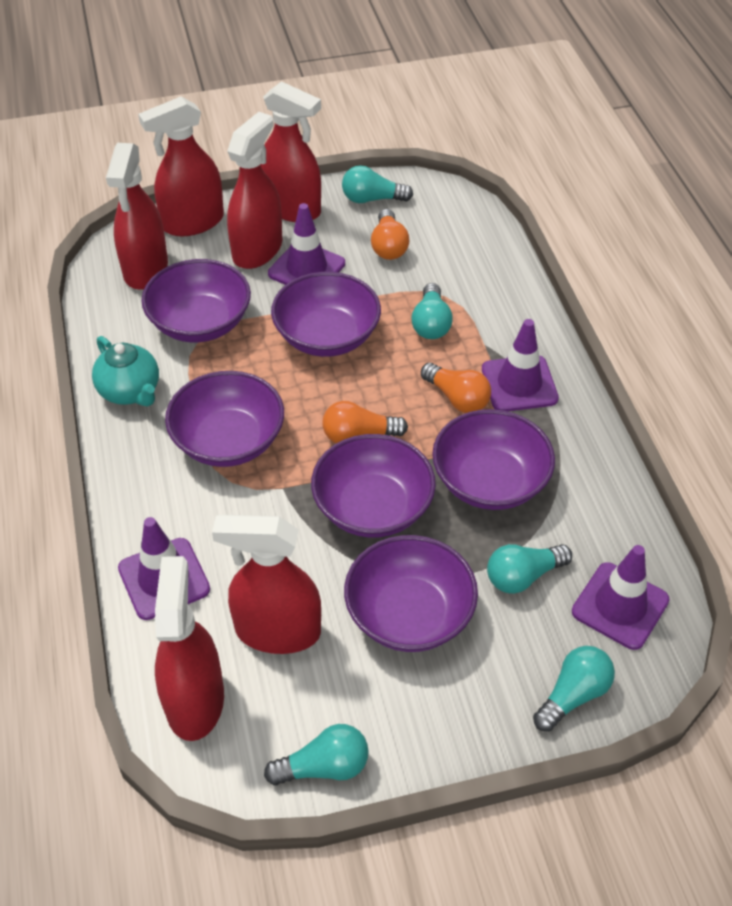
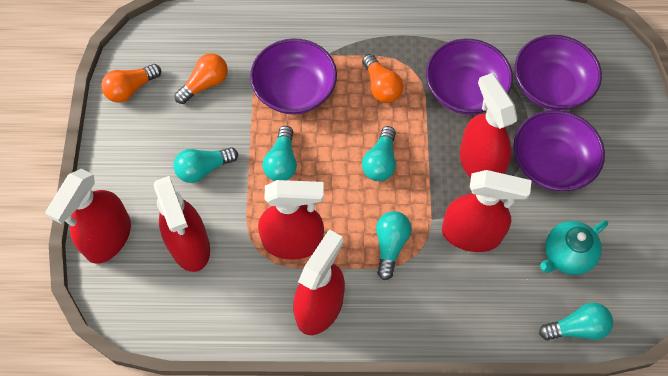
purple bowl: 6 -> 4
purple traffic cone: 4 -> 0

